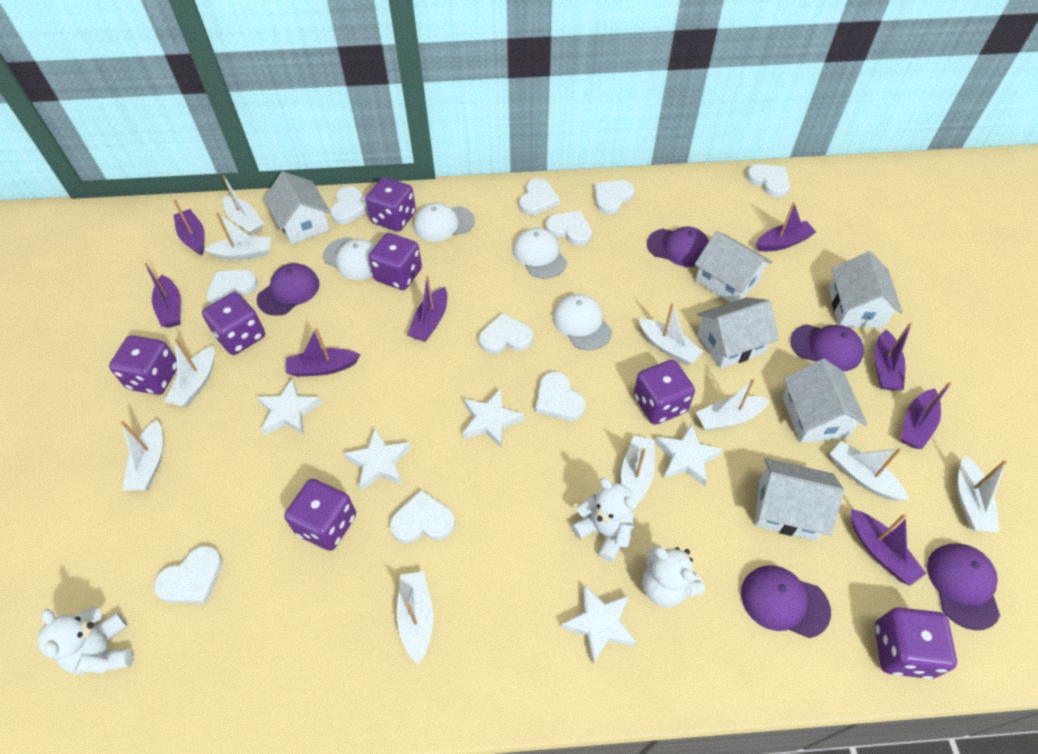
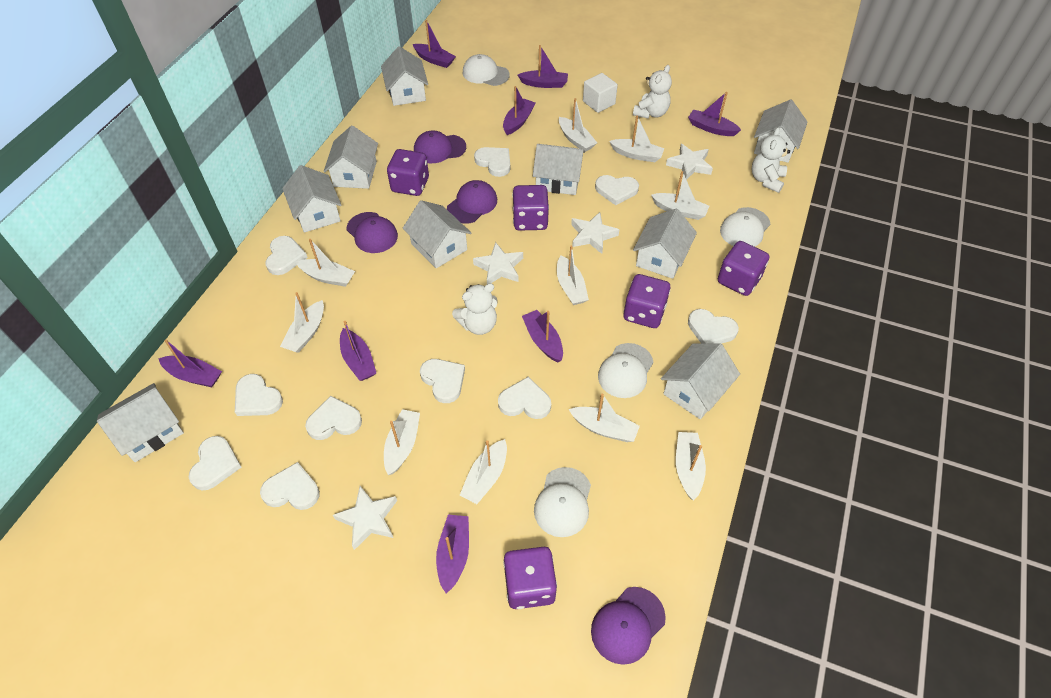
purple cap: 5 -> 4
purple dice: 7 -> 5
white cube: 0 -> 1
white house: 6 -> 9
white star: 5 -> 4

